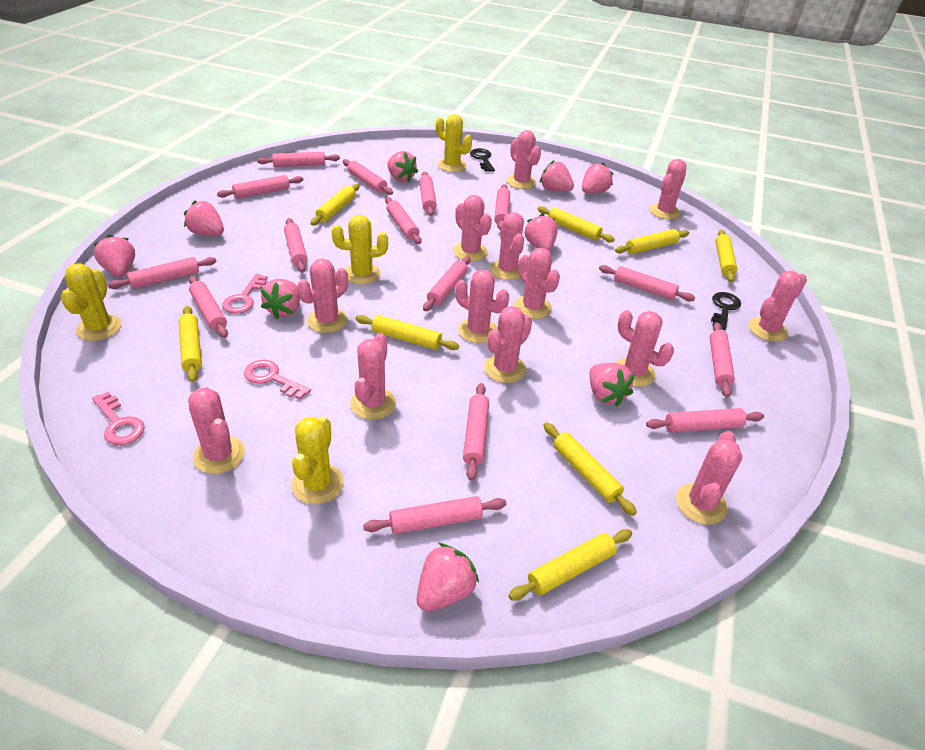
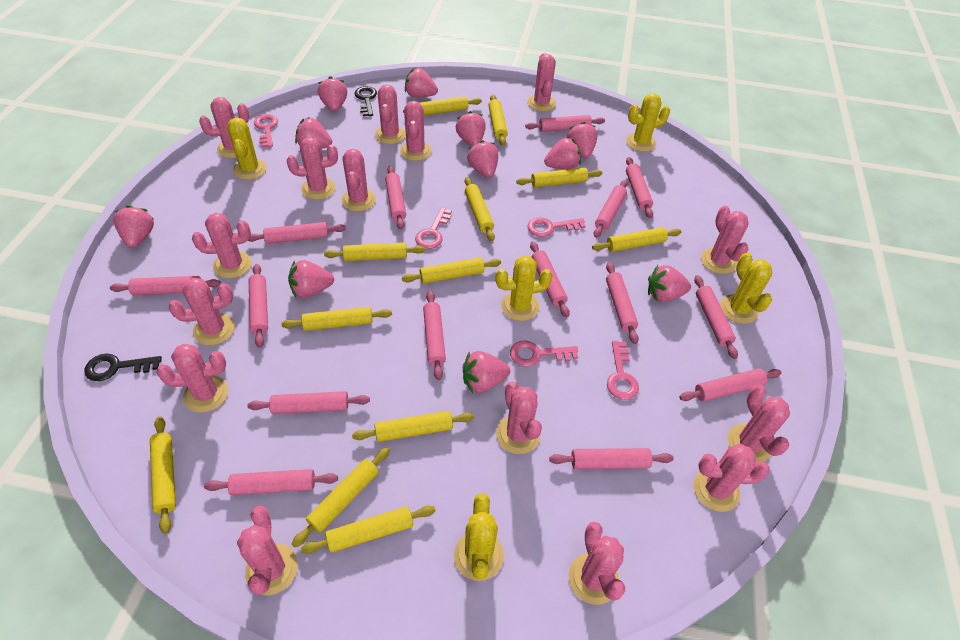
pink cactus: 13 -> 15
pink key: 3 -> 5
pink strawberry: 9 -> 11
yellow cactus: 4 -> 5
yellow rolling pin: 8 -> 12

